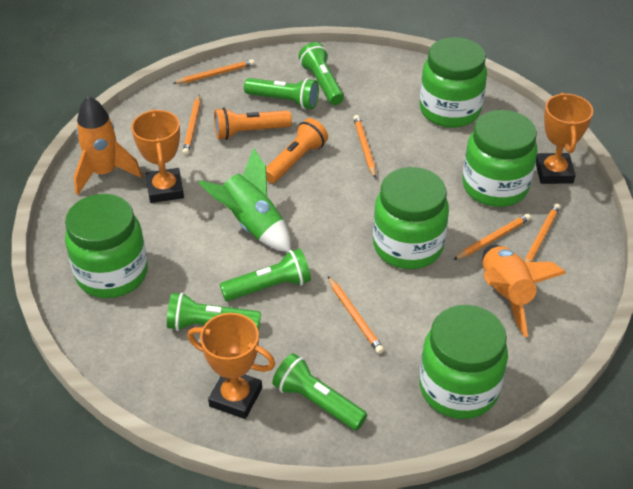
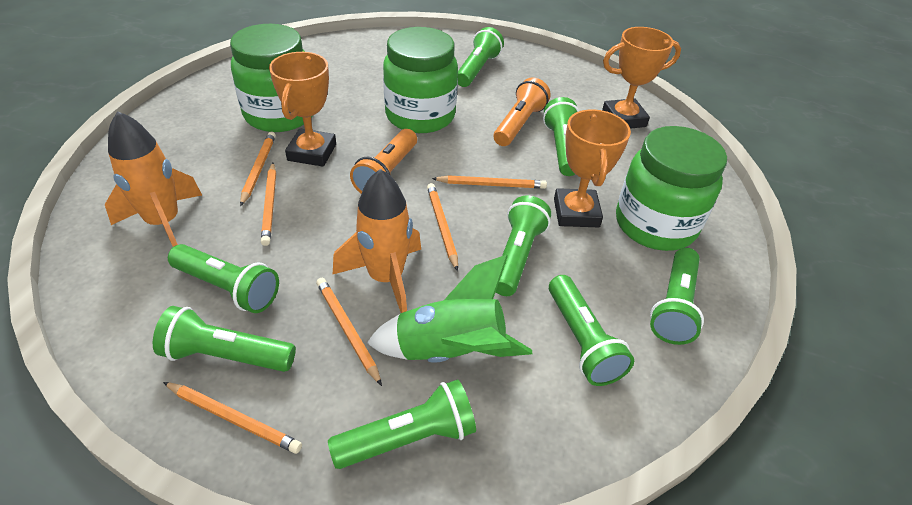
green flashlight: 5 -> 8
green jar: 5 -> 3

